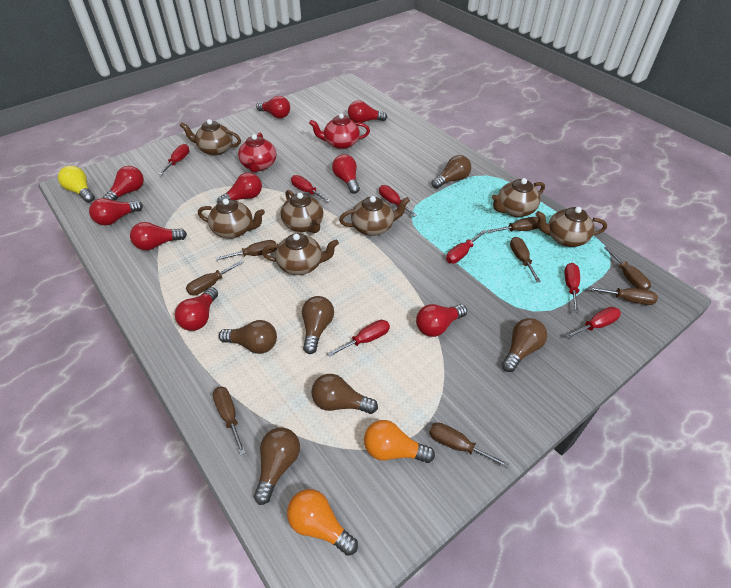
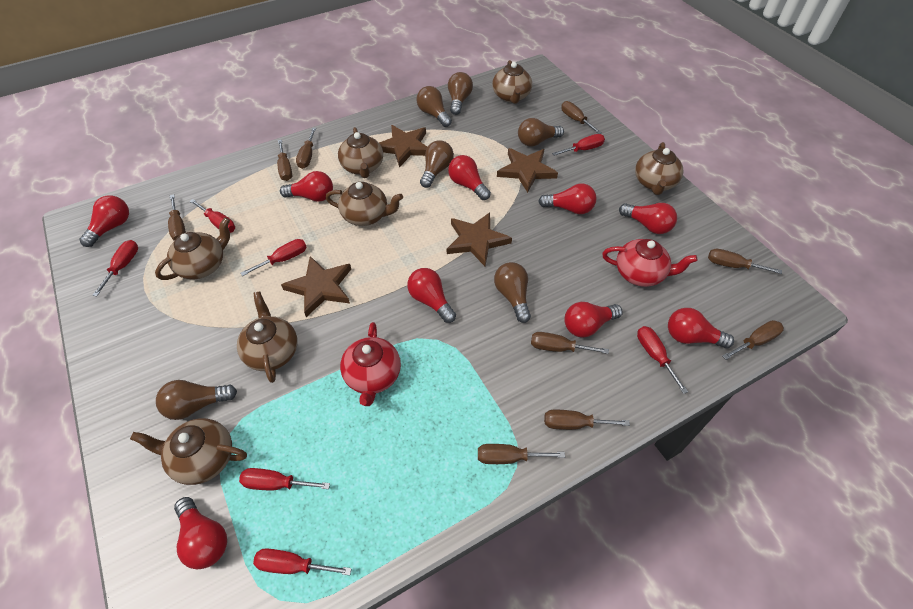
brown screwdriver: 8 -> 9
brown star: 0 -> 4
orange light bulb: 2 -> 0
yellow light bulb: 1 -> 0

